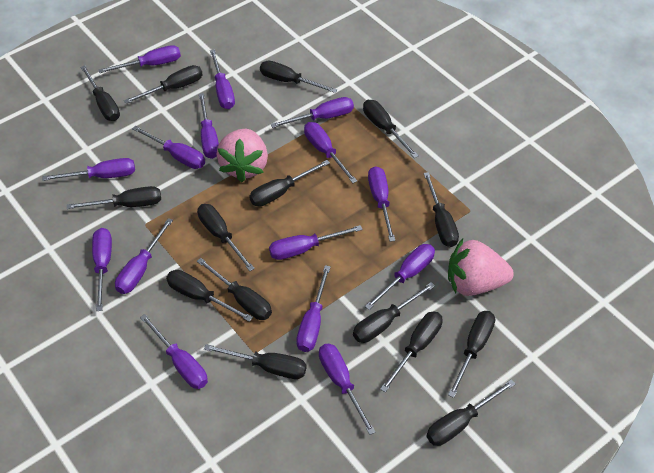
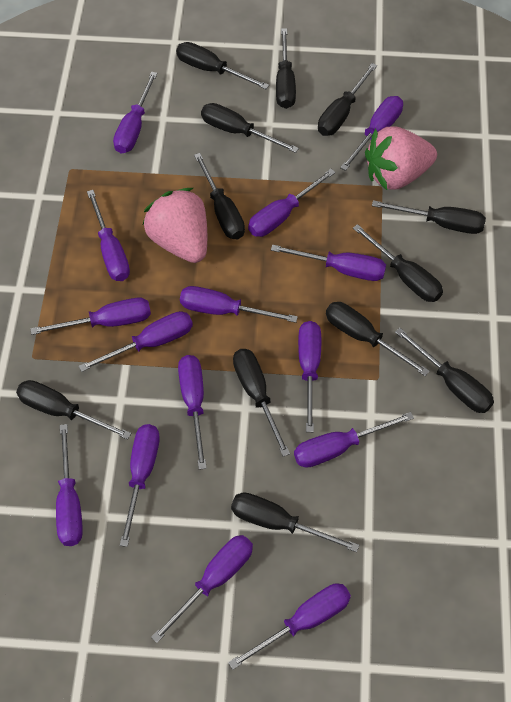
black screwdriver: 15 -> 12

